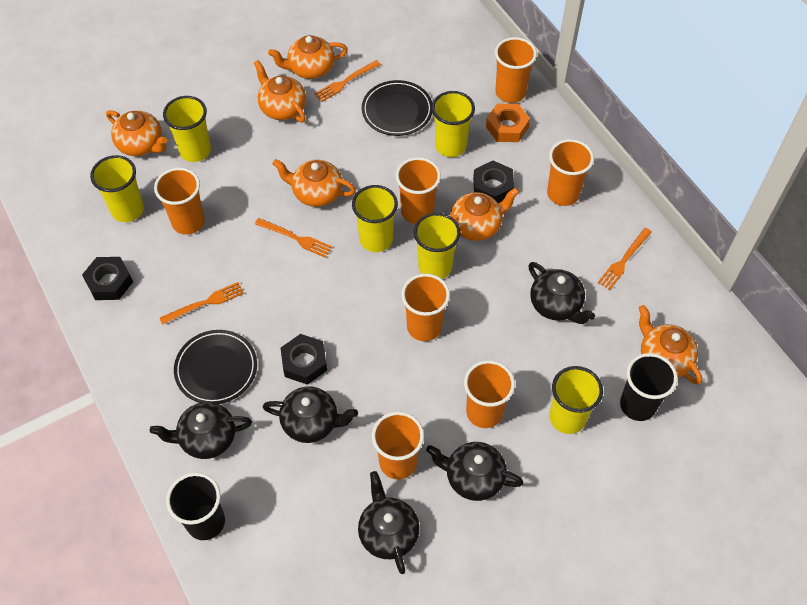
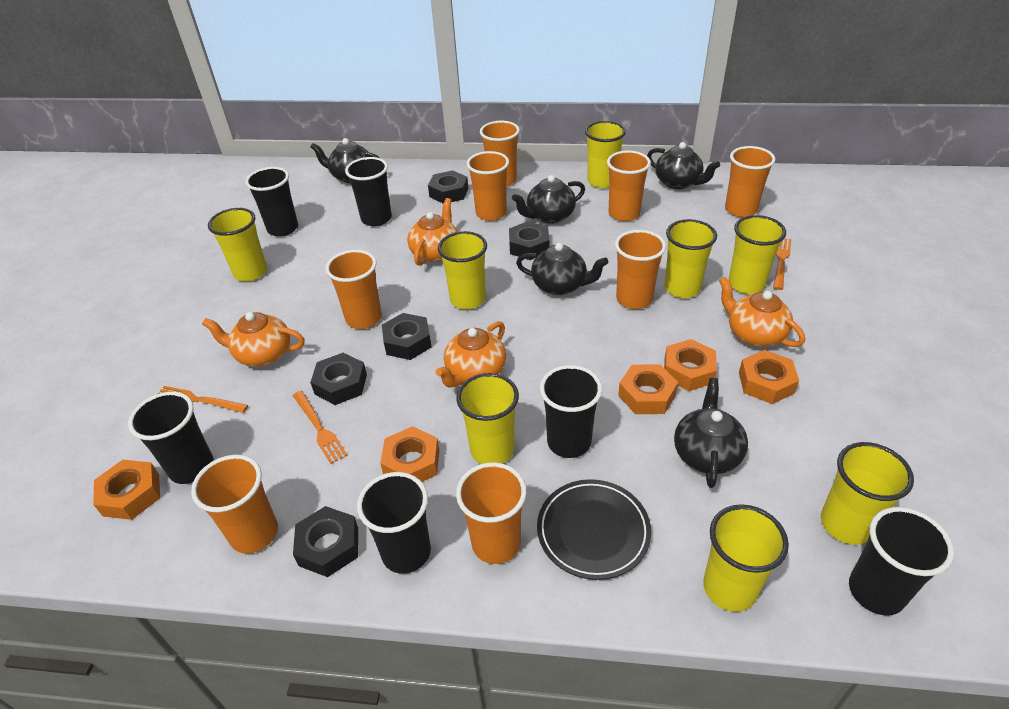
black cup: 2 -> 6
black nut: 3 -> 5
black plate: 2 -> 1
orange cup: 7 -> 8
orange fork: 4 -> 3
orange nut: 1 -> 5
orange teapot: 6 -> 4
yellow cup: 6 -> 8

